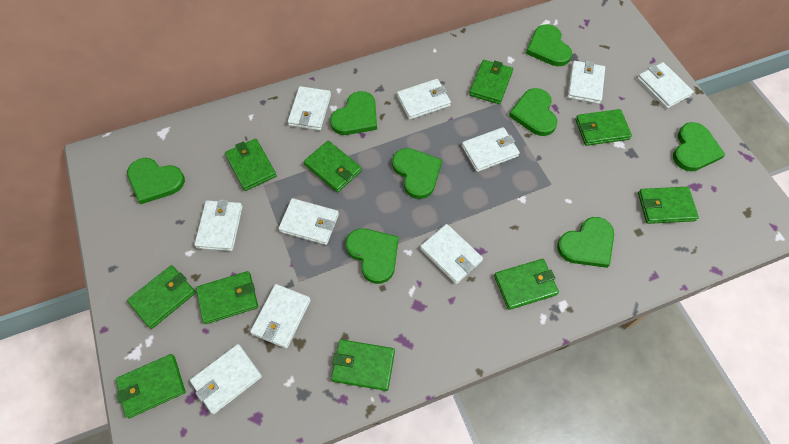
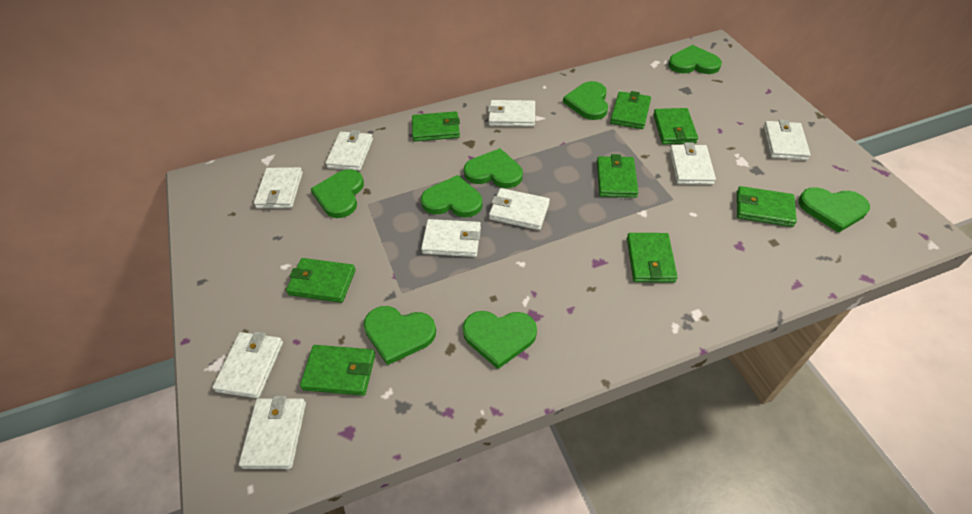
green wallet: 10 -> 8
white wallet: 10 -> 9

